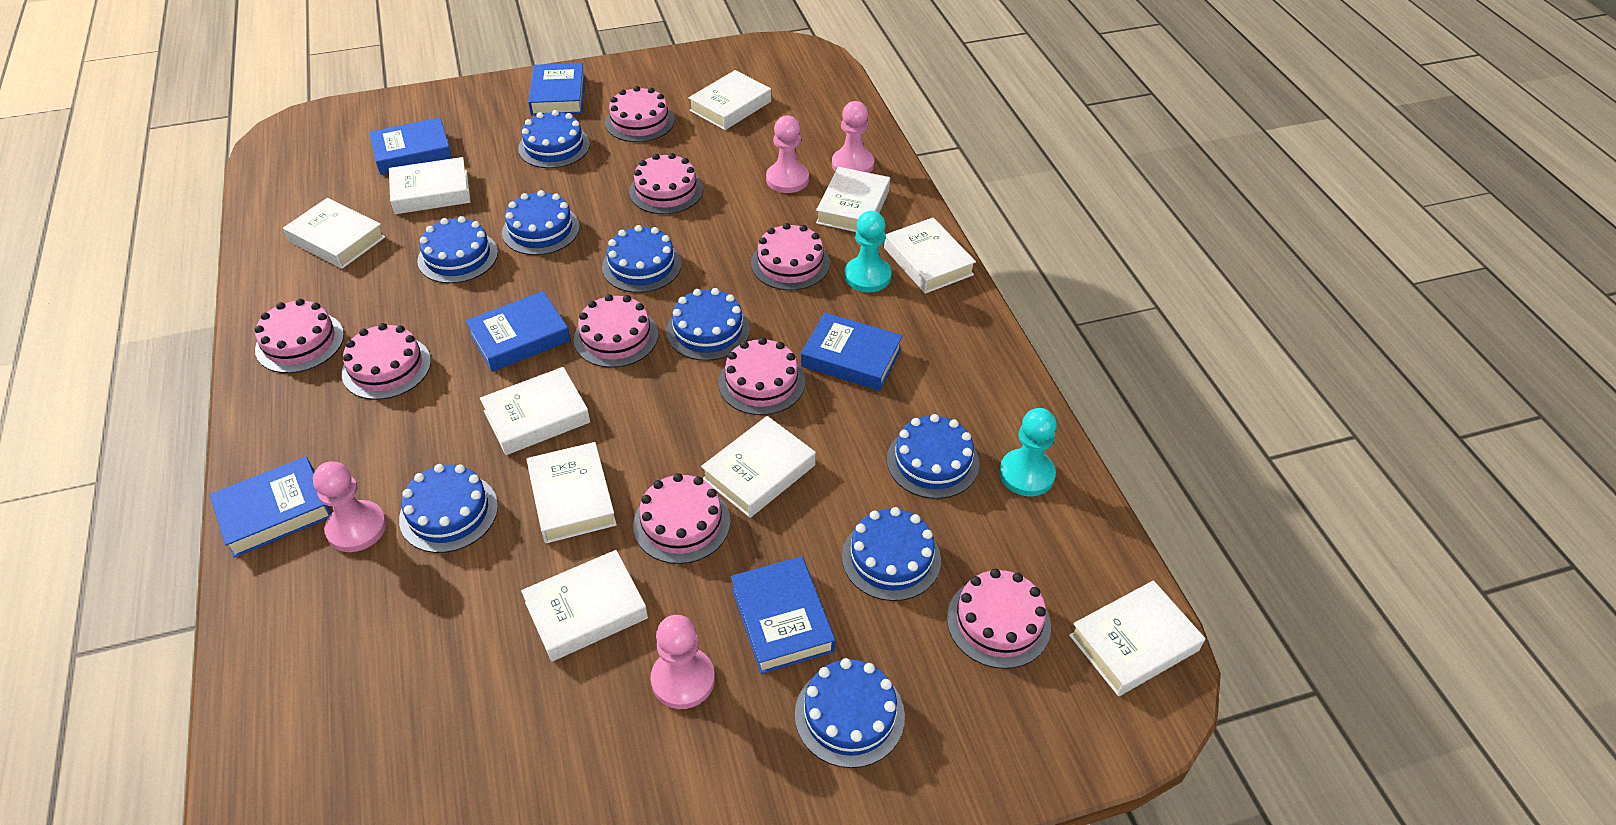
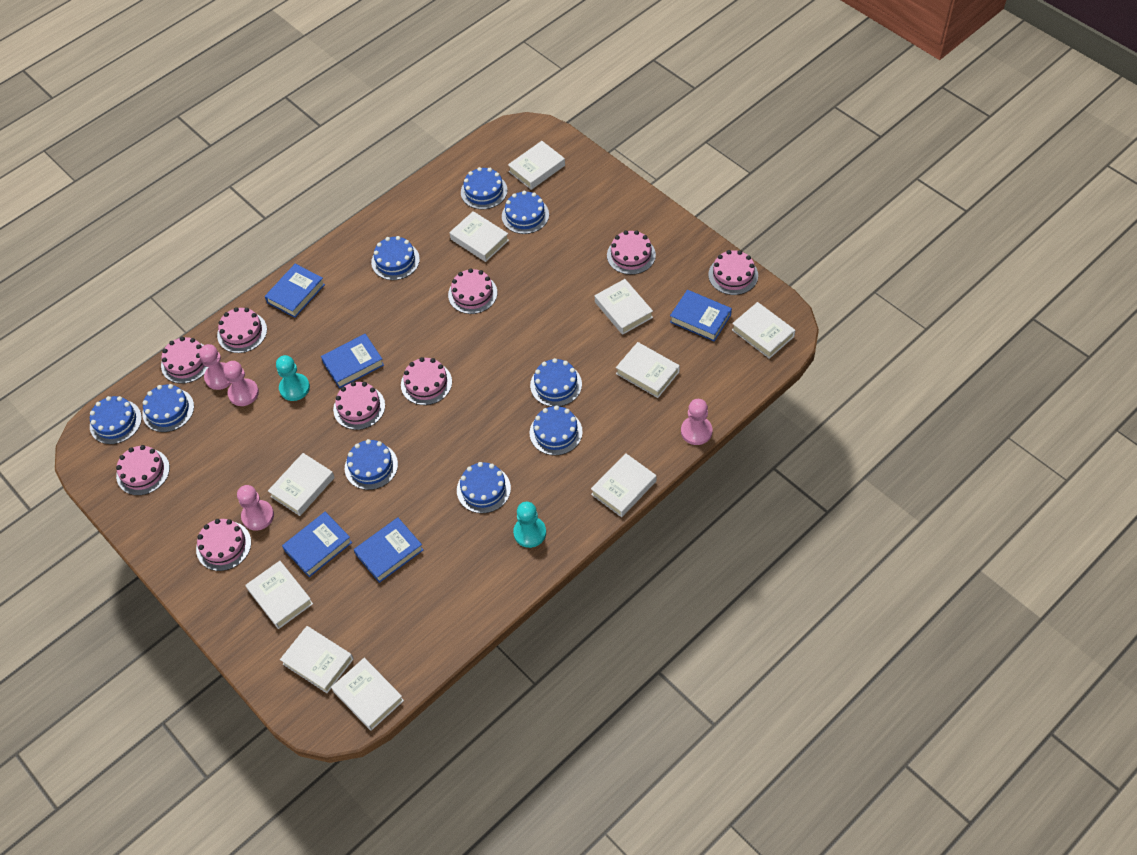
blue book: 6 -> 5

